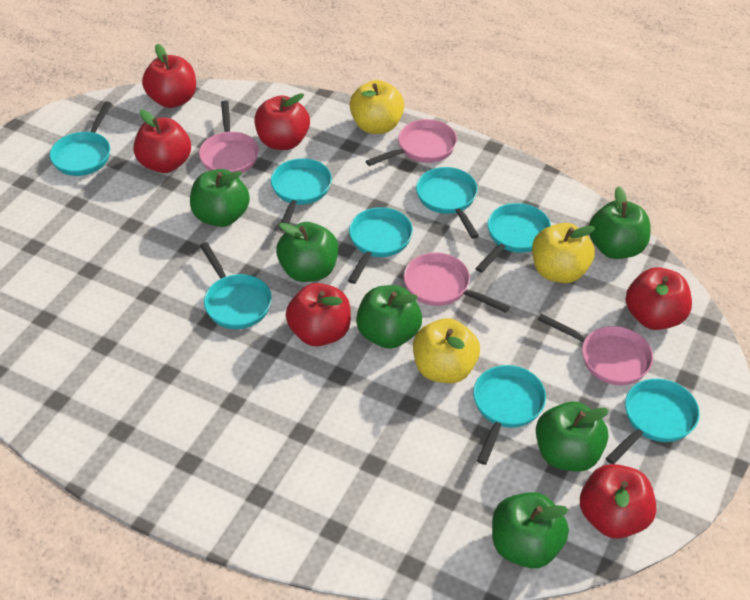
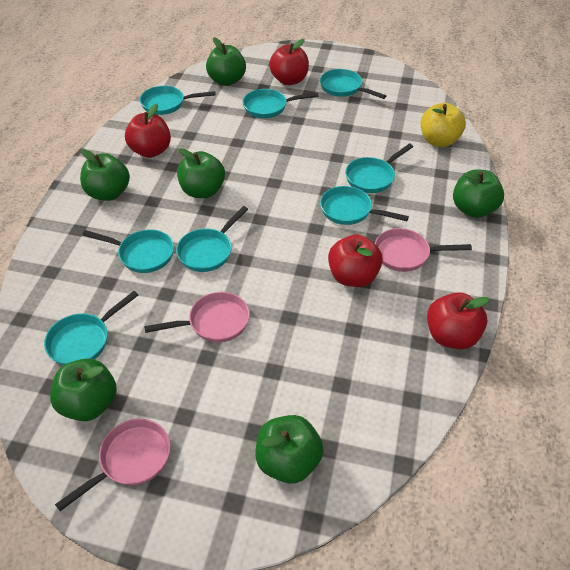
pink pan: 4 -> 3
red apple: 6 -> 4
yellow apple: 3 -> 1

